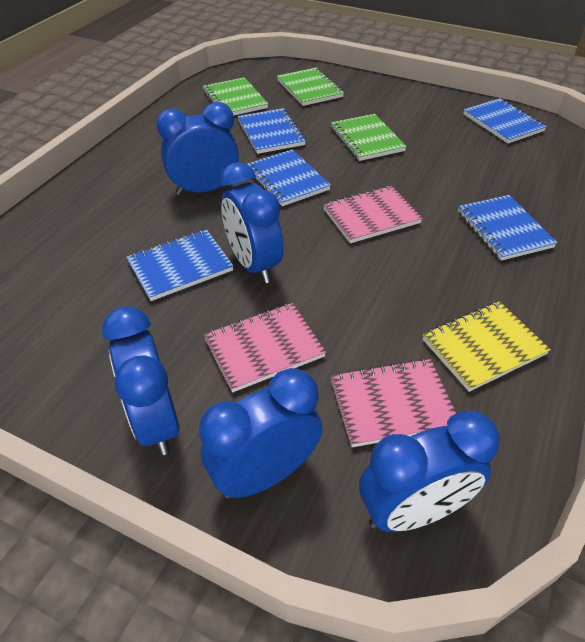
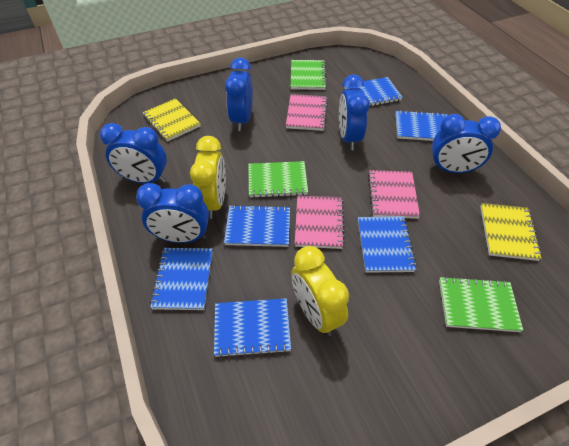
blue notebook: 5 -> 6
yellow clock: 0 -> 2
yellow notebook: 1 -> 2

